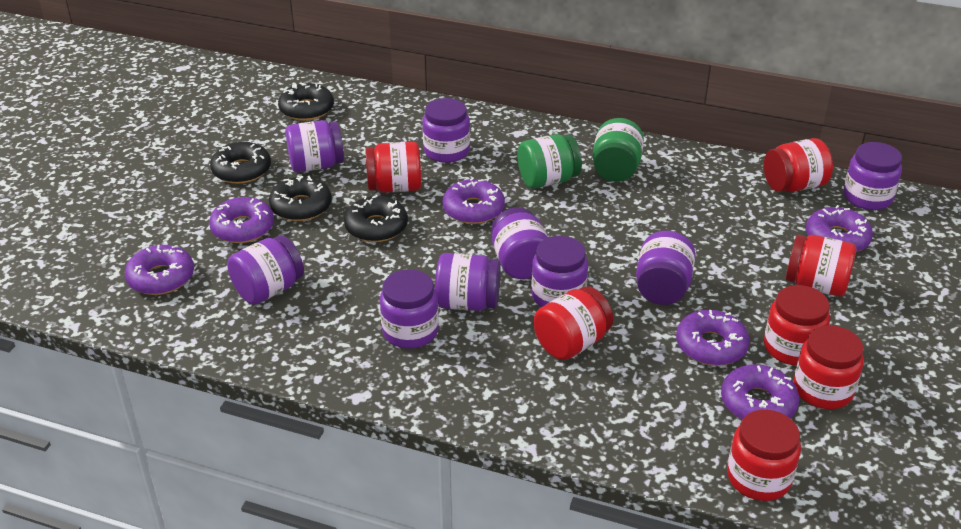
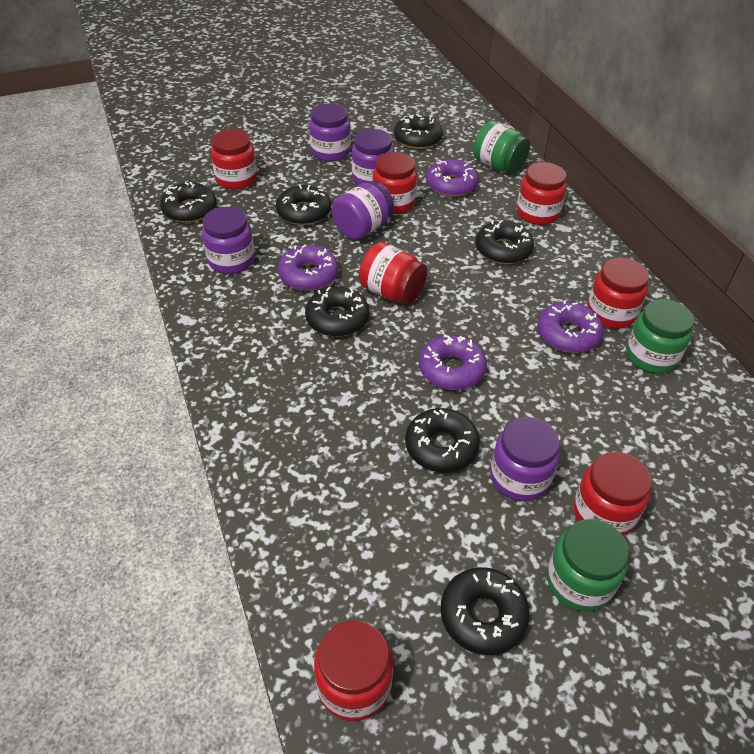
black donut: 4 -> 7
green jar: 2 -> 3
purple donut: 6 -> 4
purple jar: 9 -> 5

